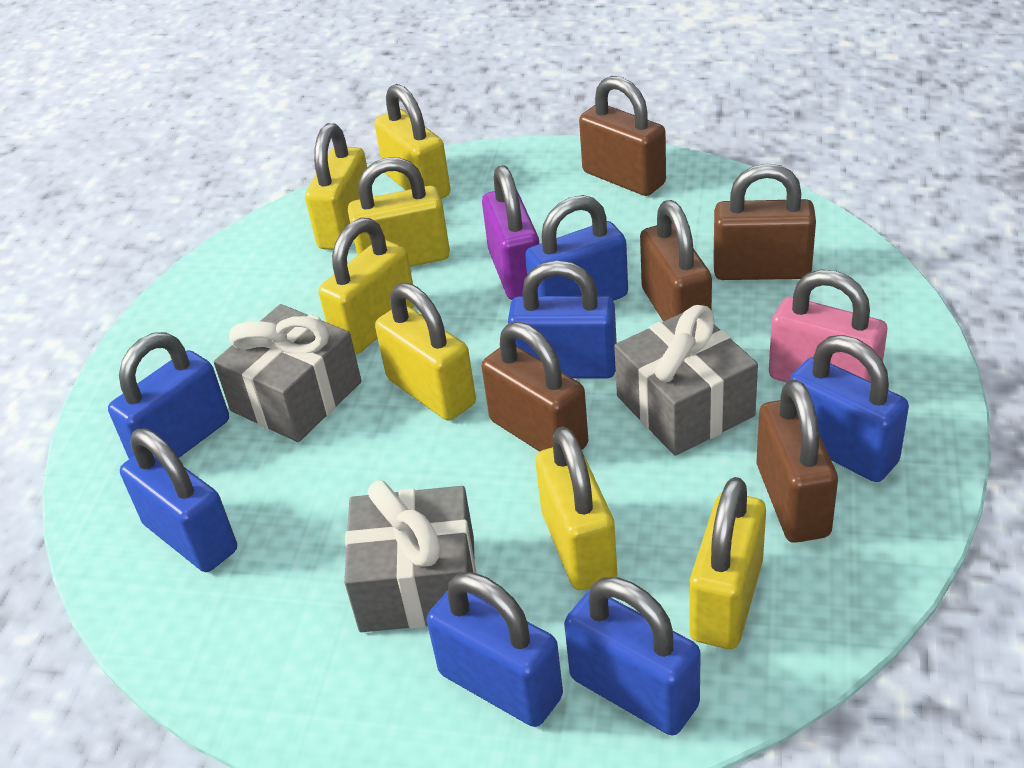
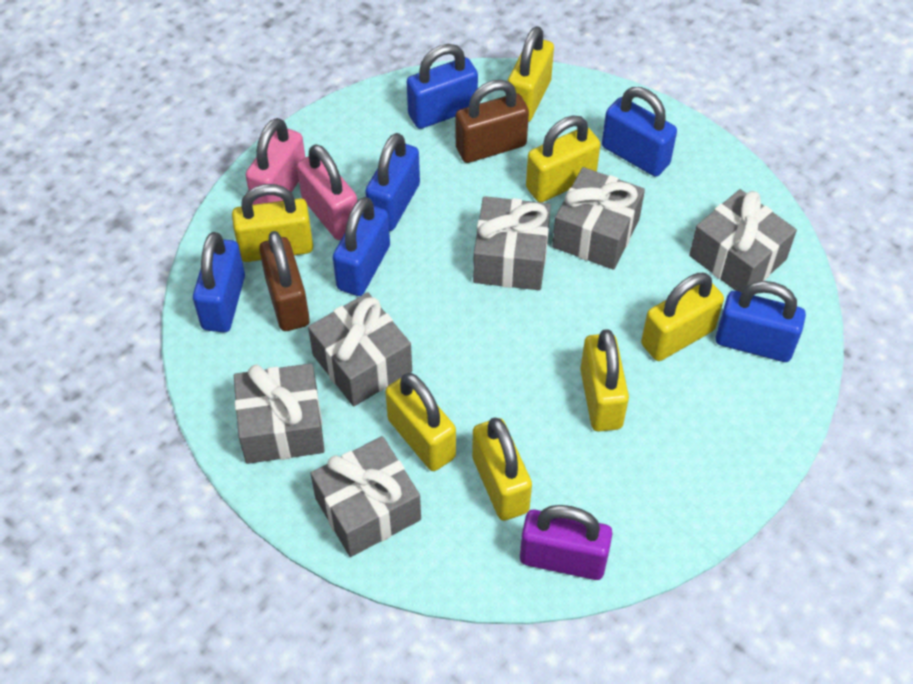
blue padlock: 7 -> 6
brown padlock: 5 -> 2
grey gift: 3 -> 6
pink padlock: 1 -> 2

